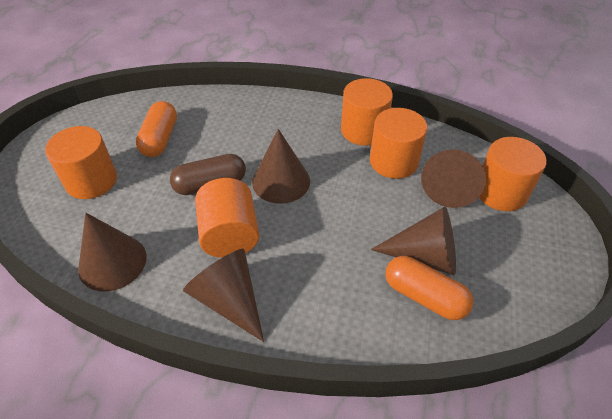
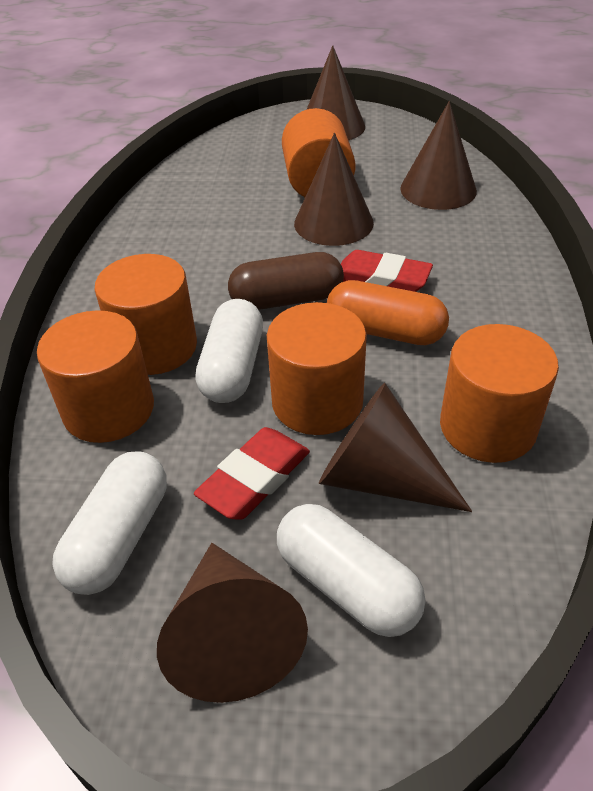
orange capsule: 2 -> 1
red eraser: 0 -> 2
white capsule: 0 -> 3

